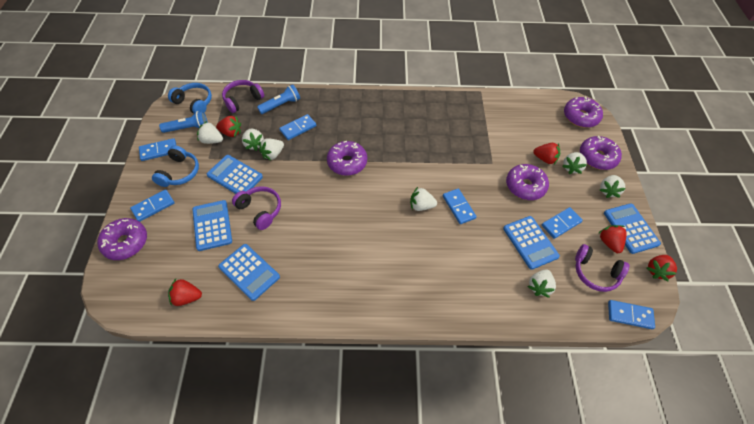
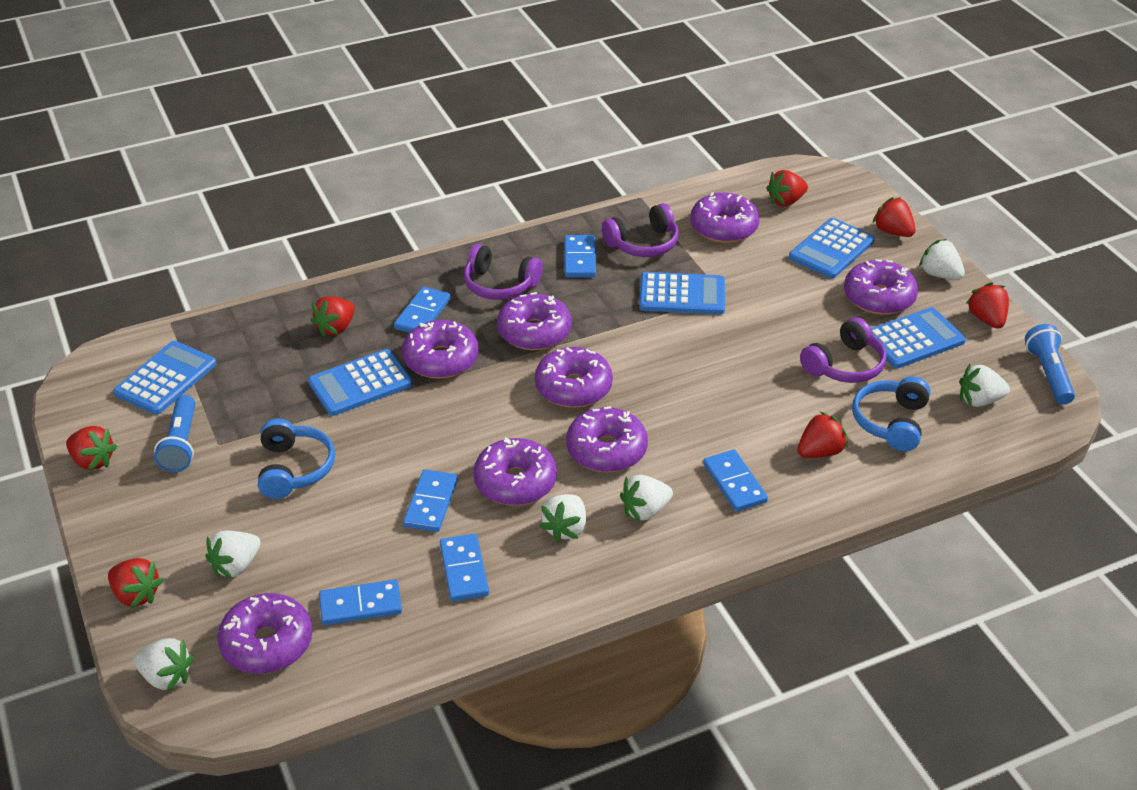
purple donut: 5 -> 8
red strawberry: 5 -> 7
white strawberry: 7 -> 6

